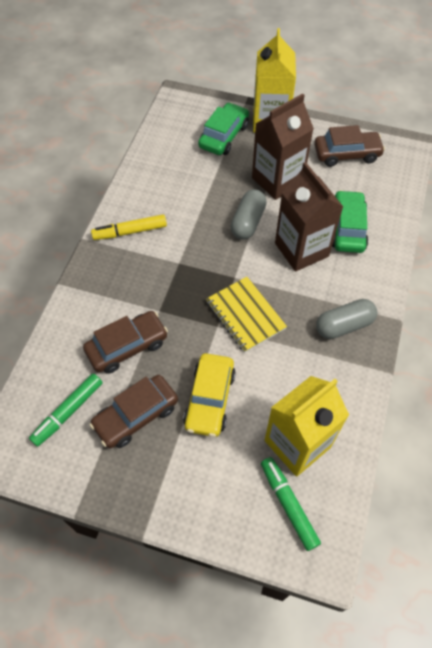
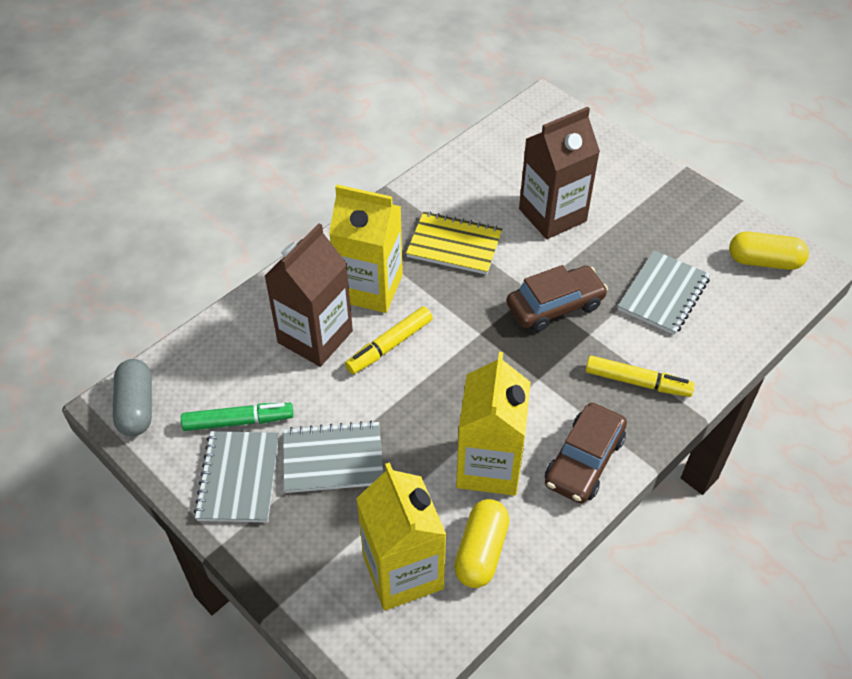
brown car: 3 -> 2
green car: 2 -> 0
green marker: 2 -> 1
grey capsule: 2 -> 1
grey notebook: 0 -> 3
yellow capsule: 0 -> 2
yellow car: 1 -> 0
yellow carton: 2 -> 3
yellow marker: 1 -> 2

